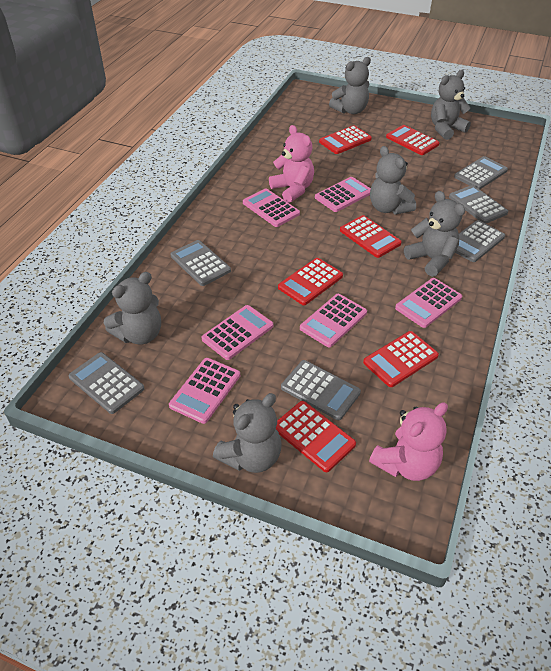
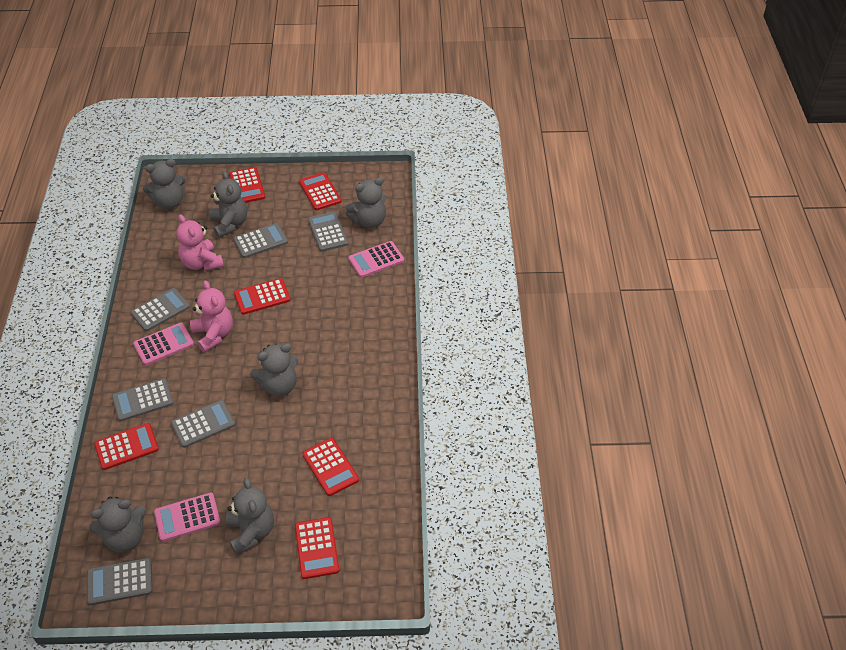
pink calculator: 6 -> 3

